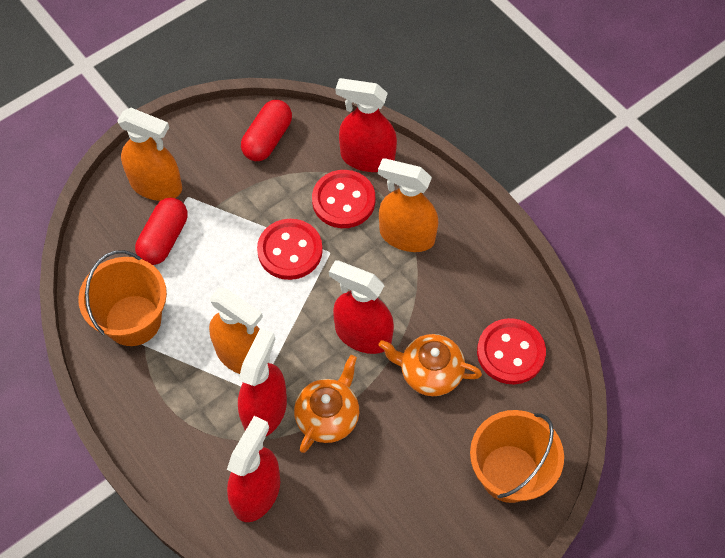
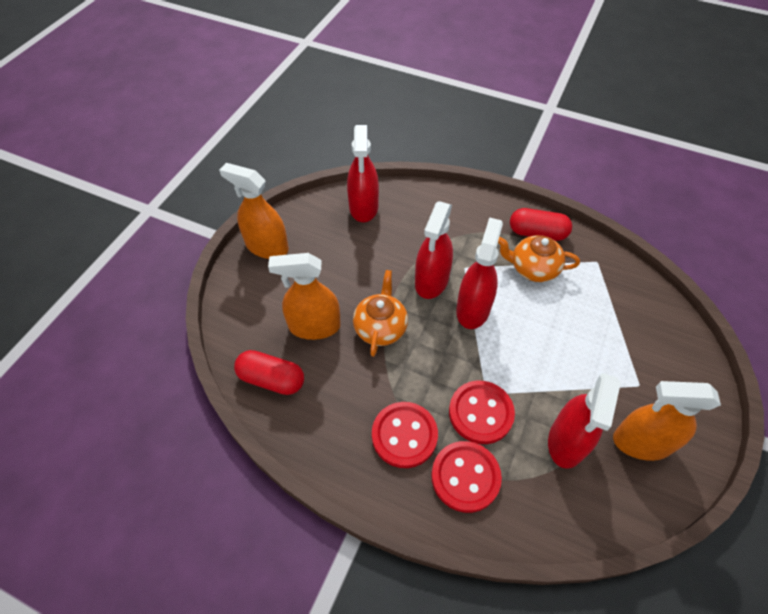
orange bucket: 2 -> 0

